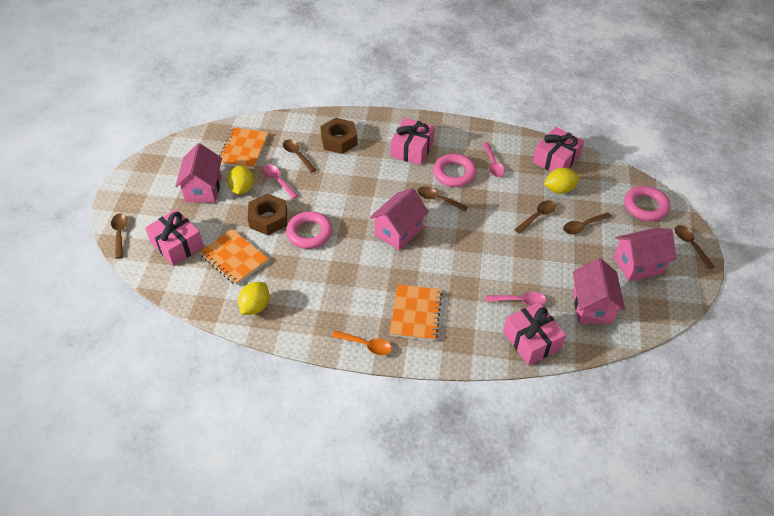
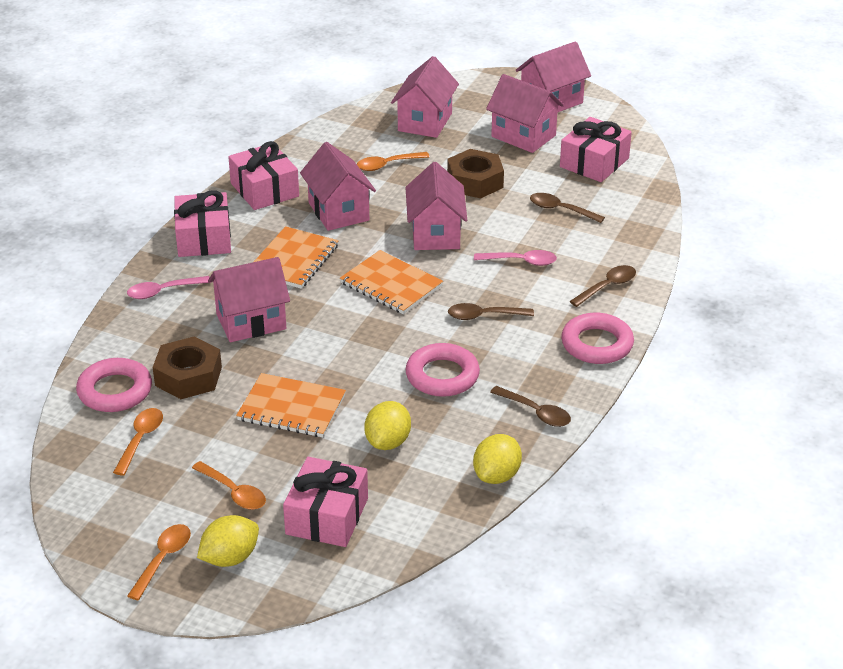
brown spoon: 6 -> 4
orange spoon: 1 -> 4
pink house: 4 -> 6
pink spoon: 3 -> 2

